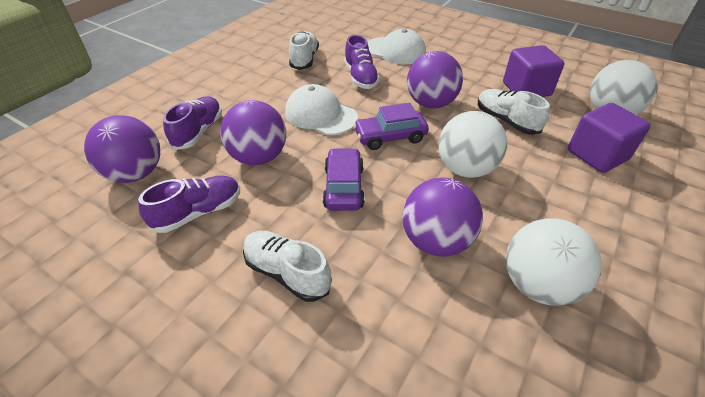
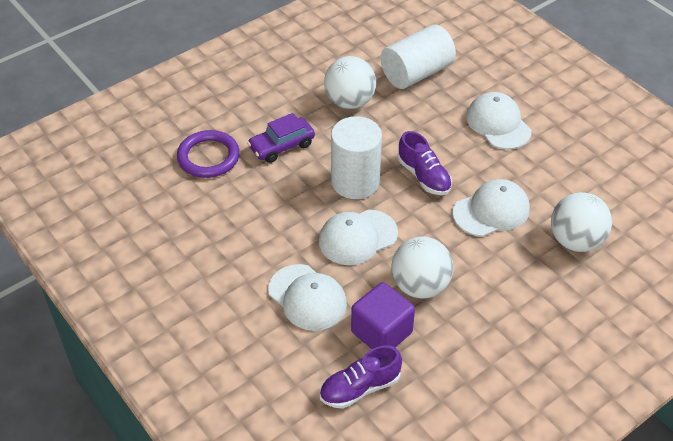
purple ball: 4 -> 0
purple car: 2 -> 1
purple cube: 2 -> 1
purple ring: 0 -> 1
purple shoe: 3 -> 2
white cap: 2 -> 4
white cylinder: 0 -> 2
white shoe: 3 -> 0

